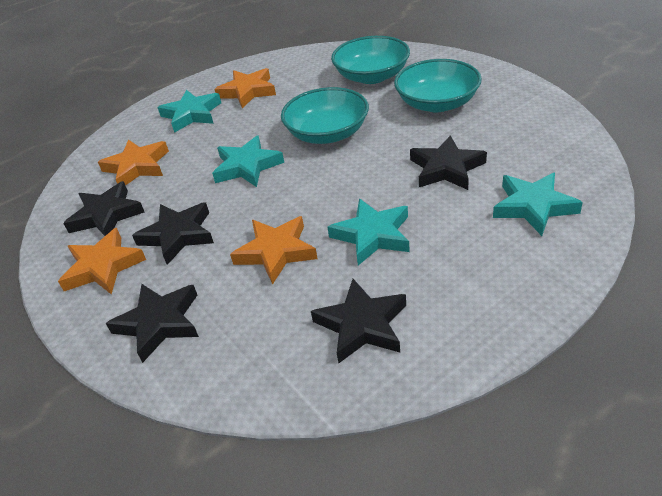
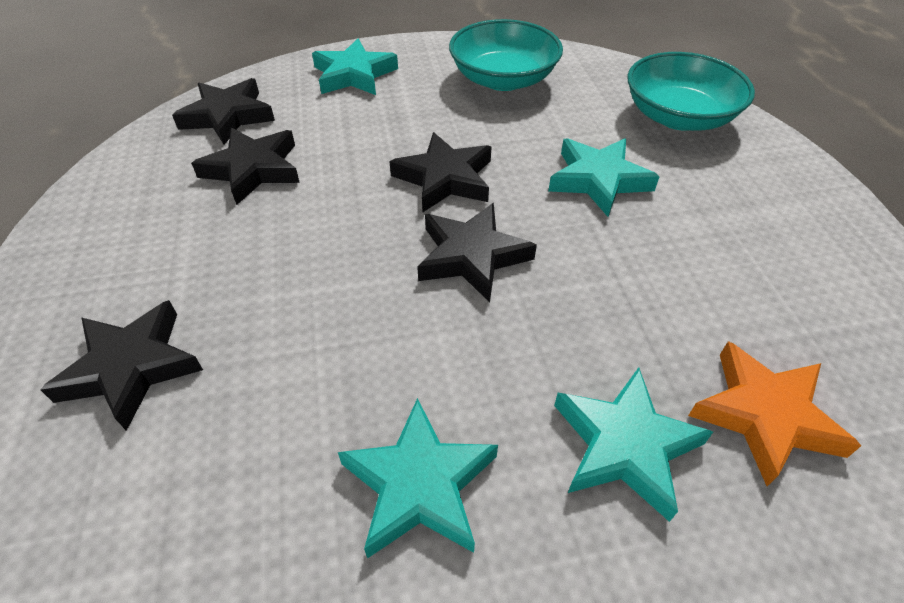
orange star: 4 -> 1
turquoise bowl: 3 -> 2

